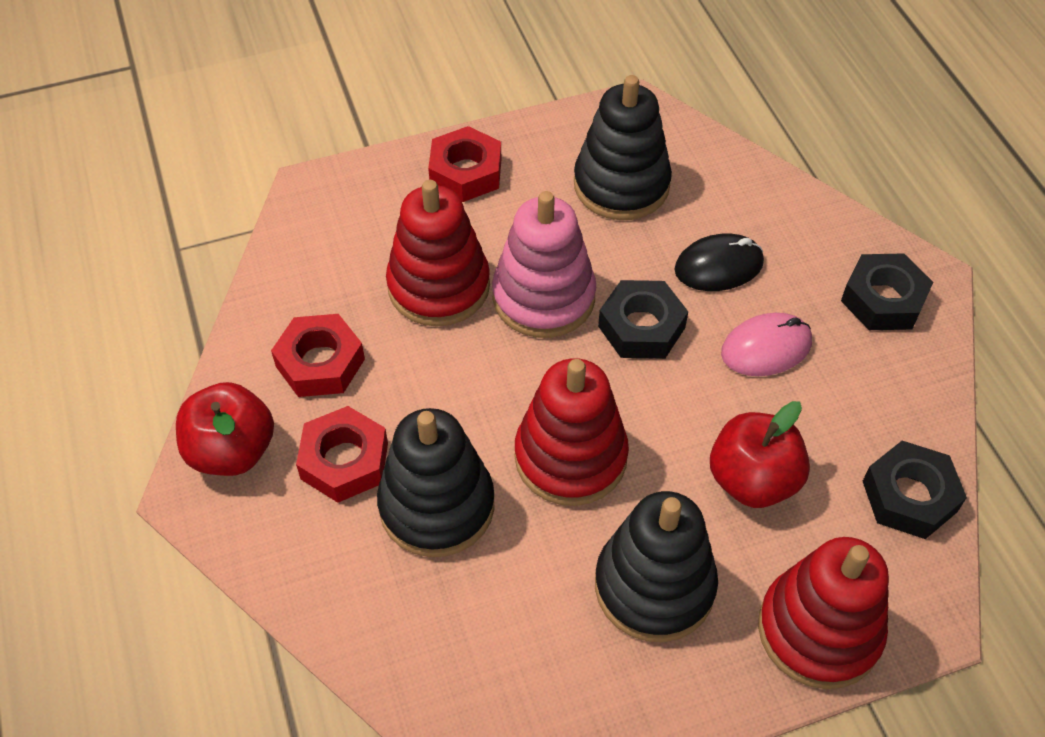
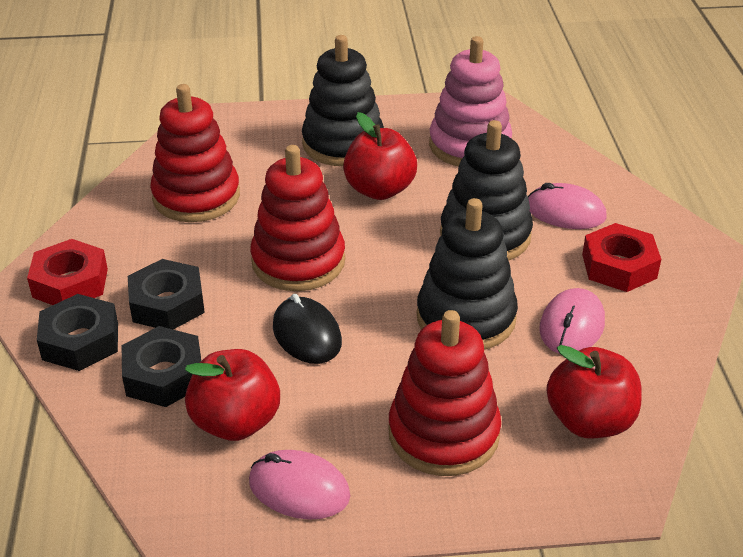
pink mouse: 1 -> 3
red apple: 2 -> 3
red nut: 3 -> 2

